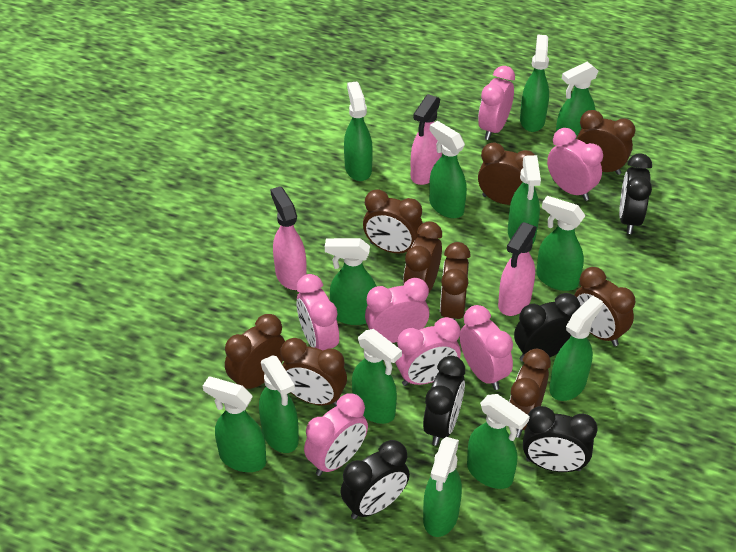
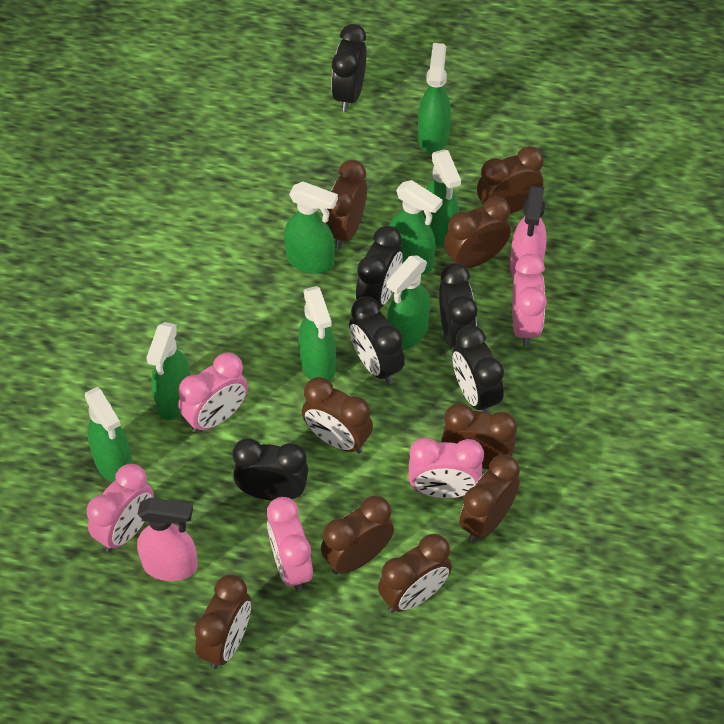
black clock: 5 -> 6
green spray bottle: 13 -> 8
pink clock: 7 -> 5
pink spray bottle: 3 -> 2

